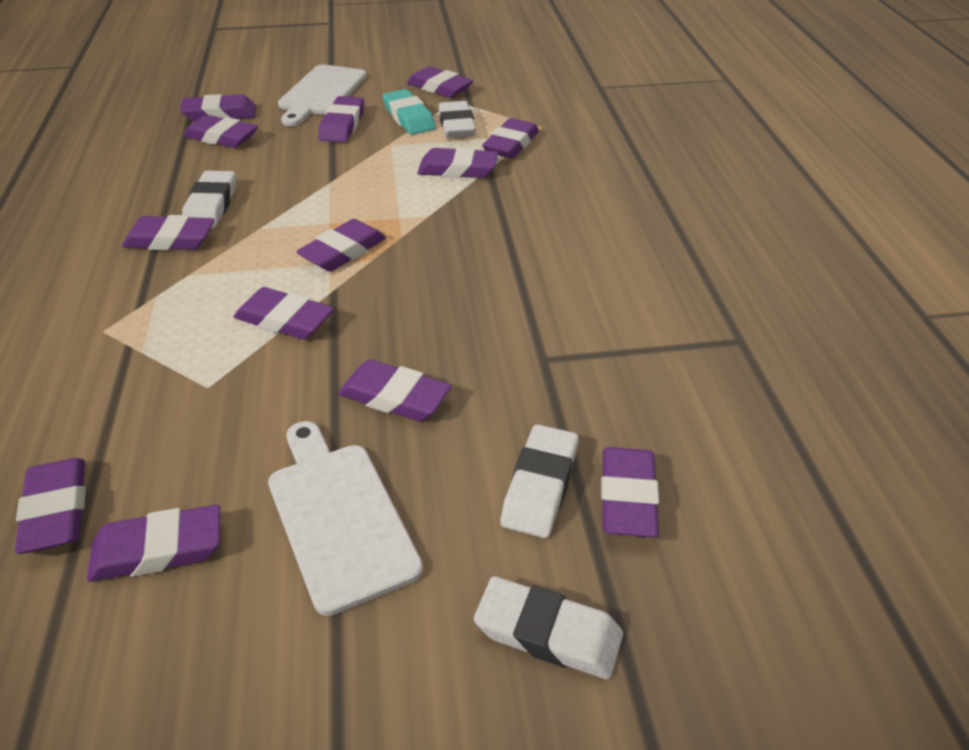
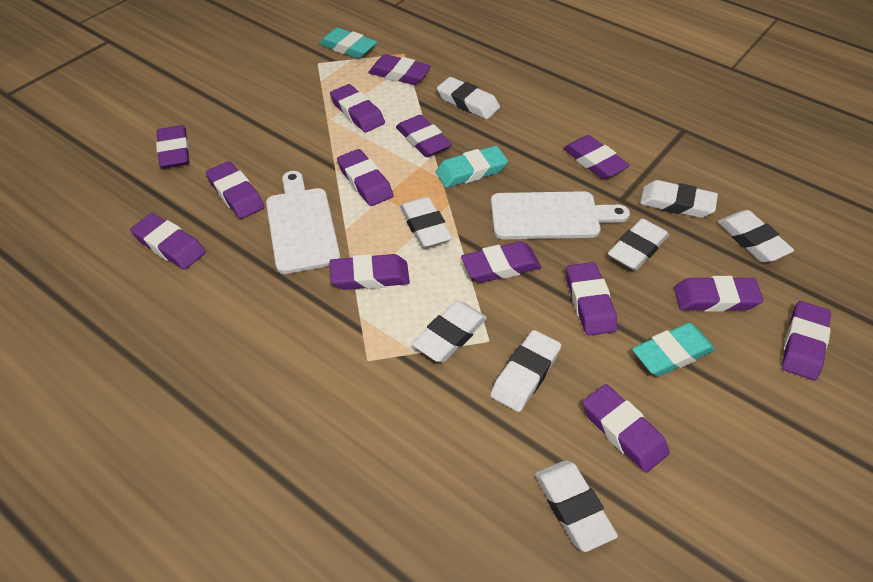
purple eraser: 13 -> 14
turquoise eraser: 1 -> 3
white eraser: 4 -> 8

